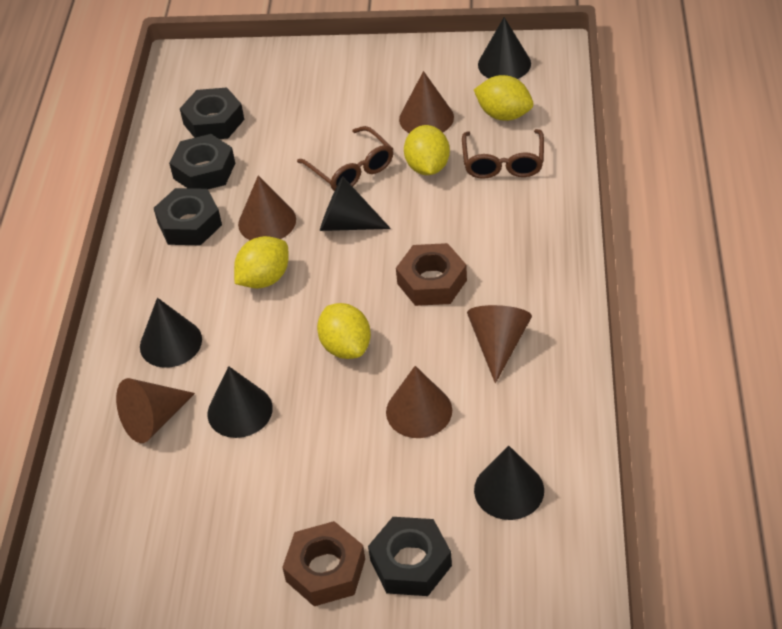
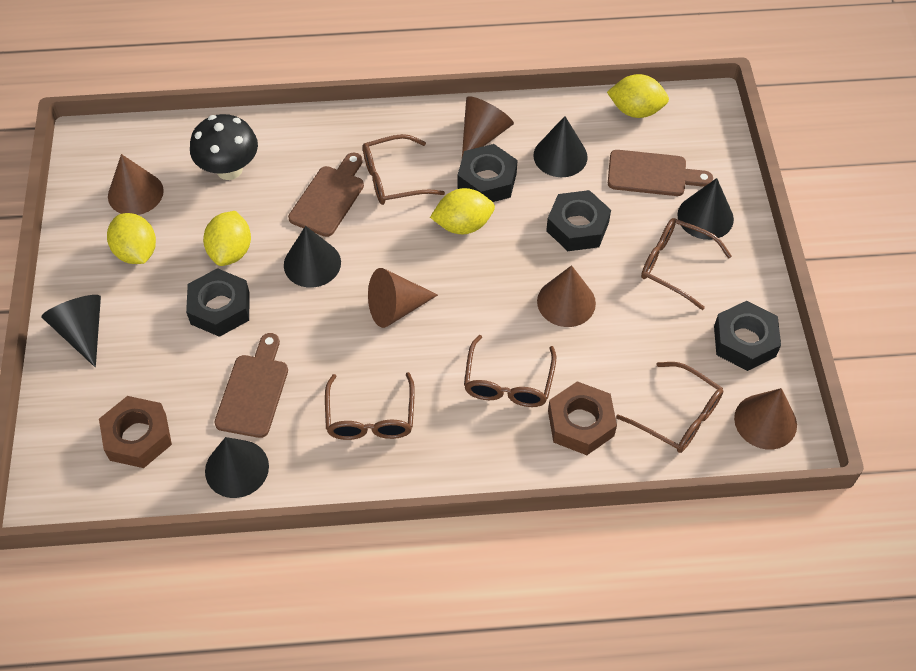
black mushroom: 0 -> 1
brown cutting board: 0 -> 3
brown glasses: 2 -> 5

